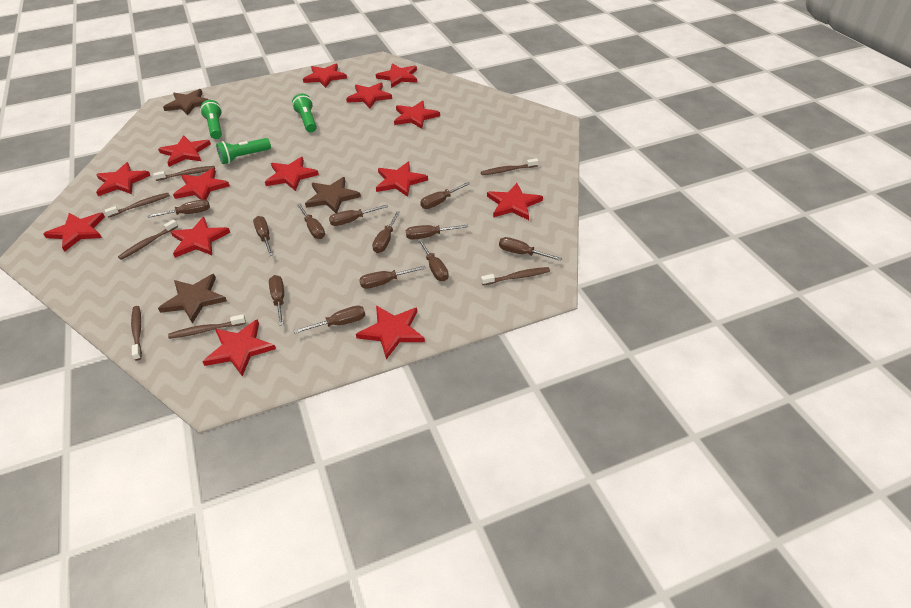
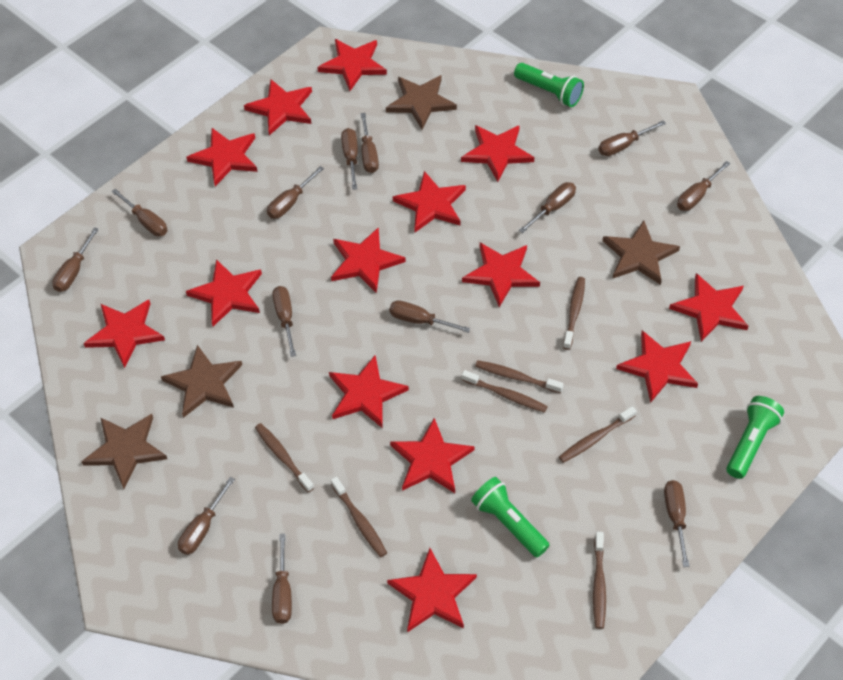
brown screwdriver: 12 -> 13
brown star: 3 -> 4

